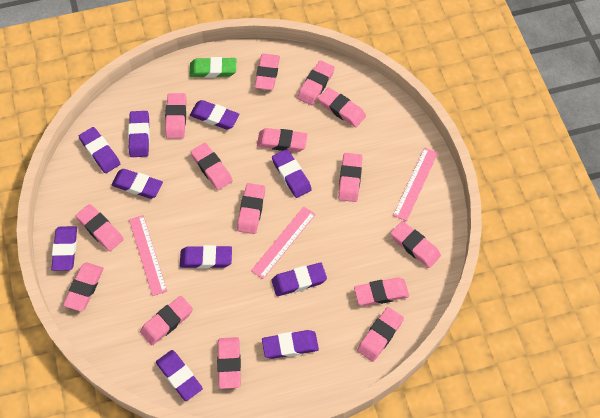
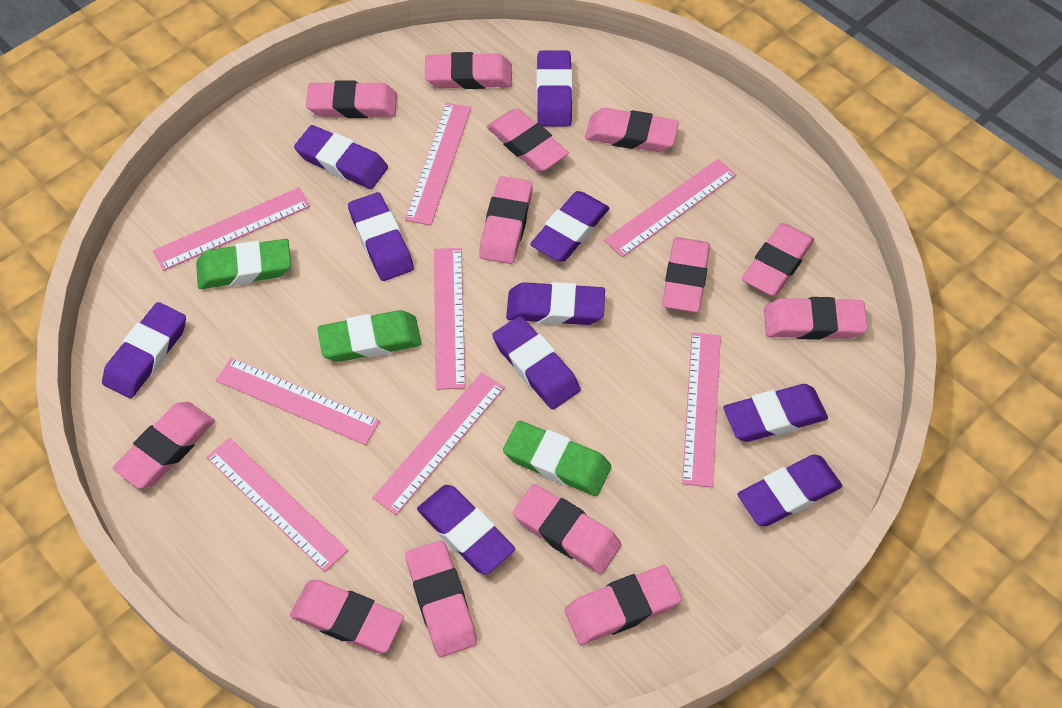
green eraser: 1 -> 3
pink eraser: 15 -> 13
pink ruler: 3 -> 8

